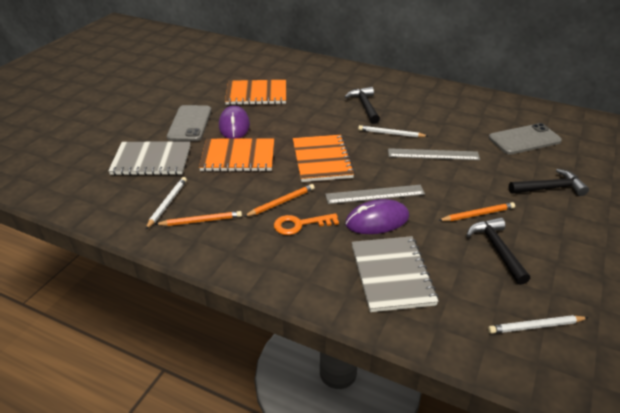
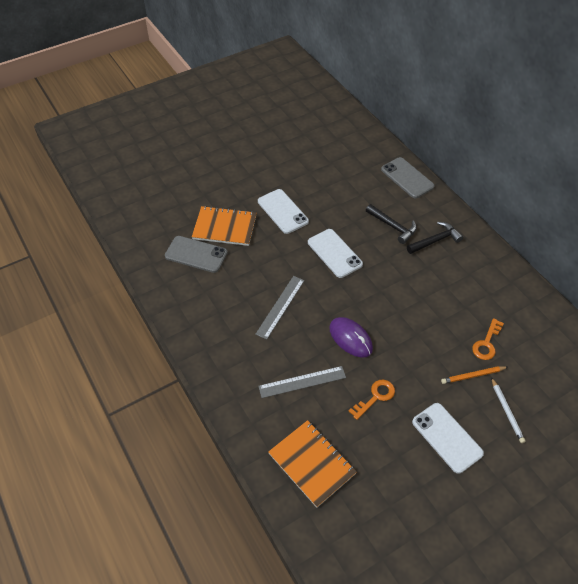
black hammer: 3 -> 2
grey notebook: 2 -> 0
orange key: 1 -> 2
orange notebook: 3 -> 2
orange pencil: 3 -> 1
purple mouse: 2 -> 1
white pencil: 3 -> 1
white phone: 0 -> 3

